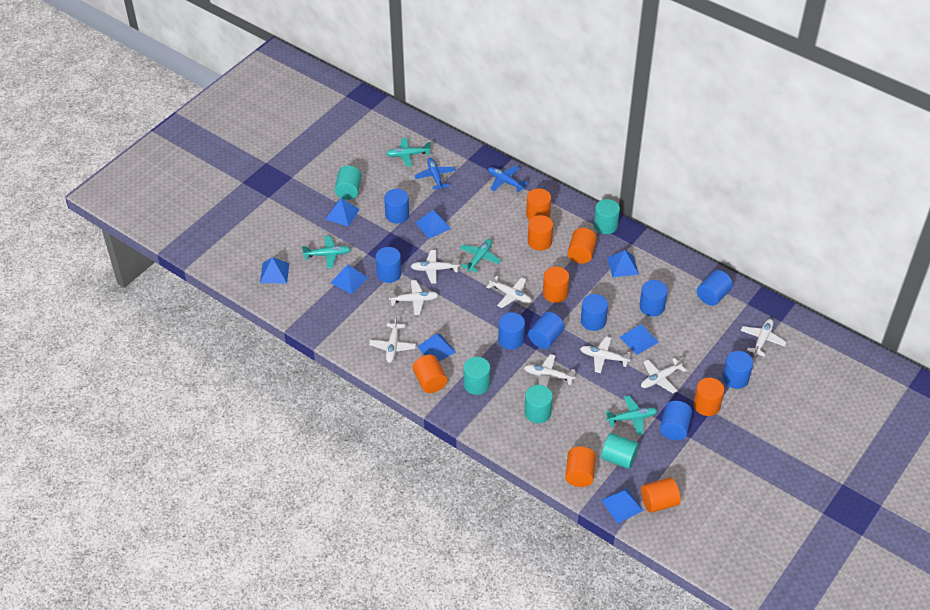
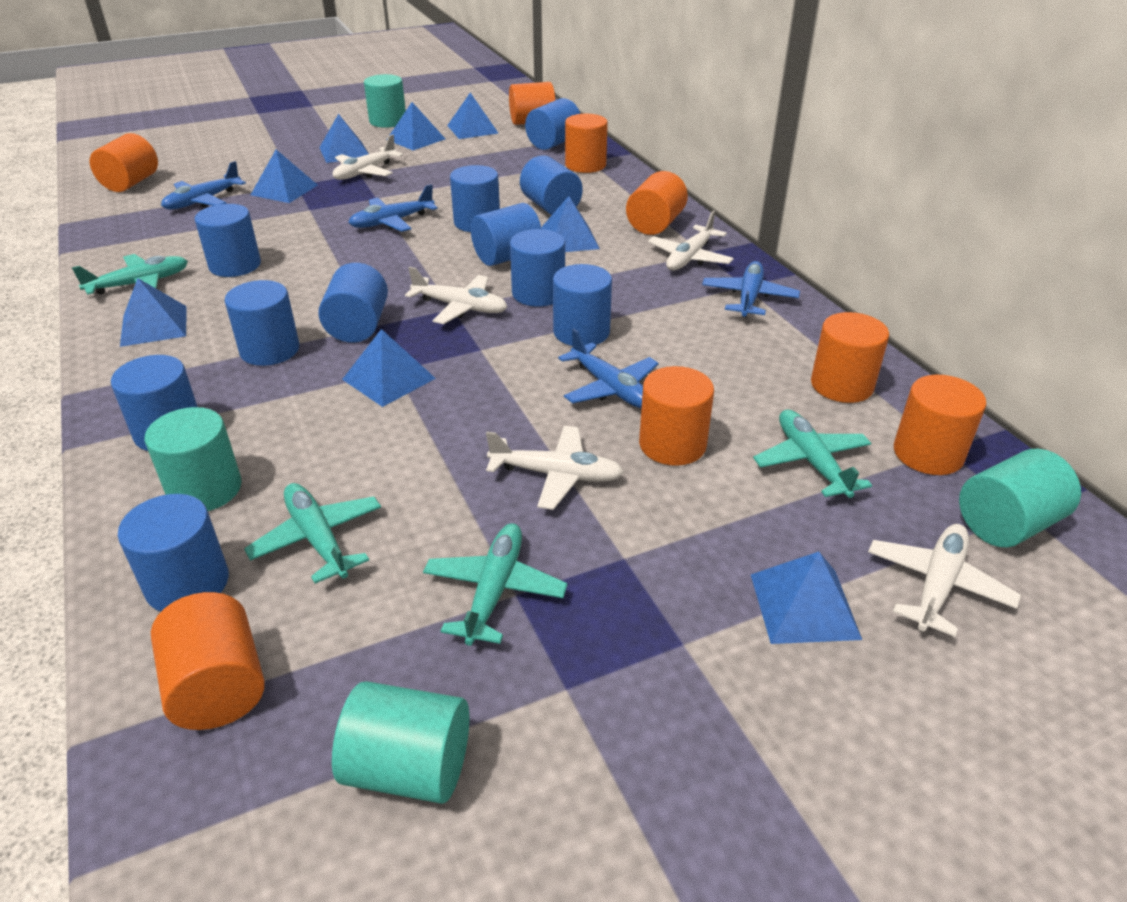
blue cylinder: 9 -> 11
blue plane: 2 -> 4
turquoise cylinder: 5 -> 4
white plane: 8 -> 5

